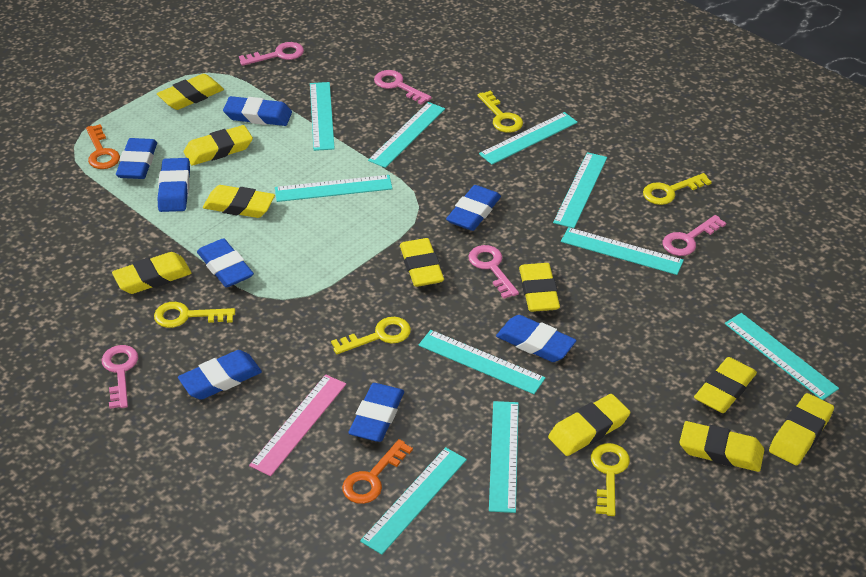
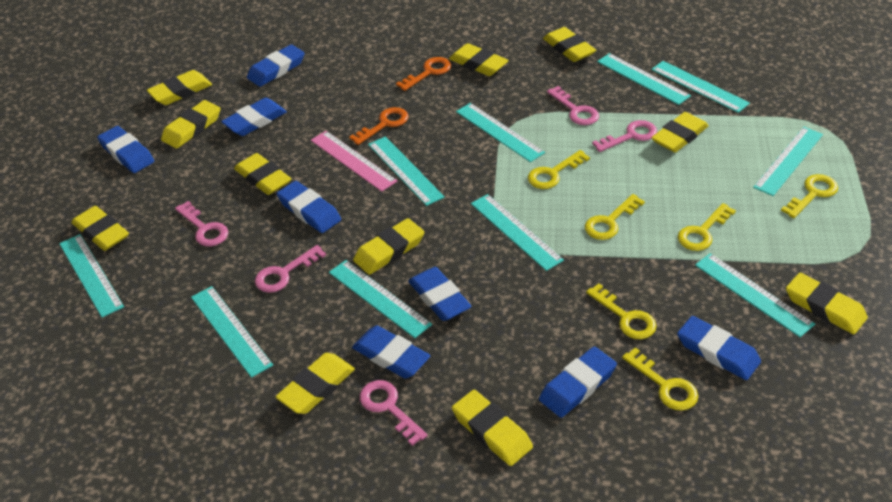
yellow eraser: 10 -> 11
yellow key: 5 -> 6

